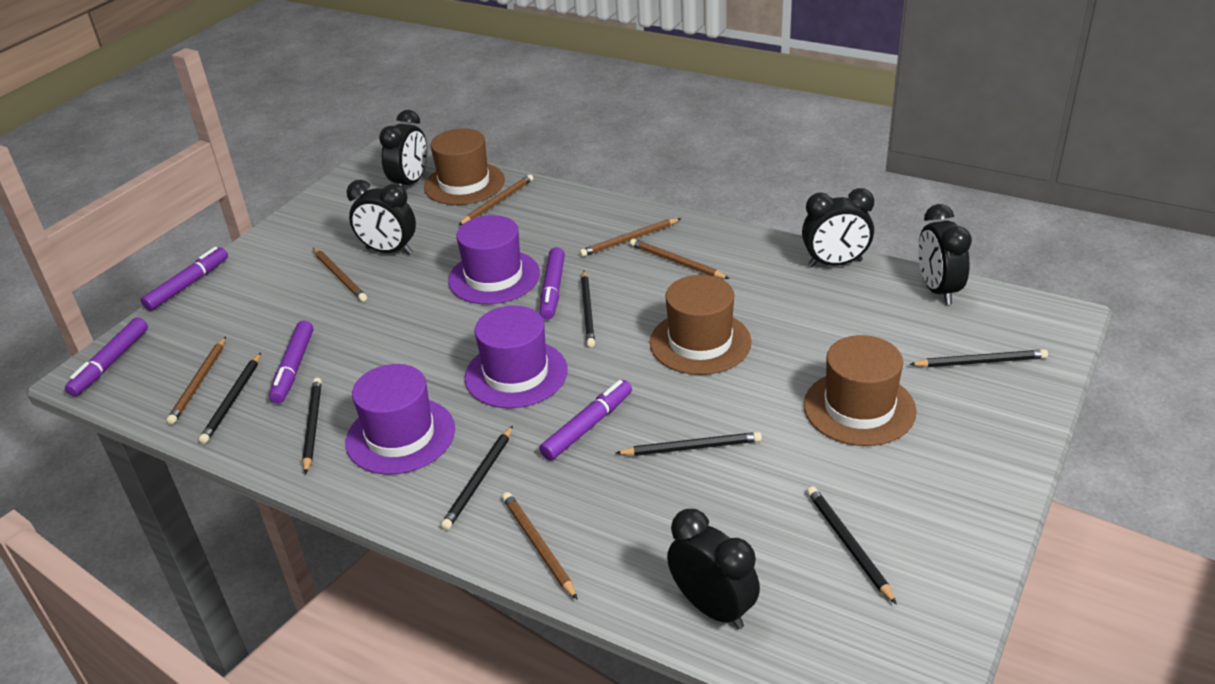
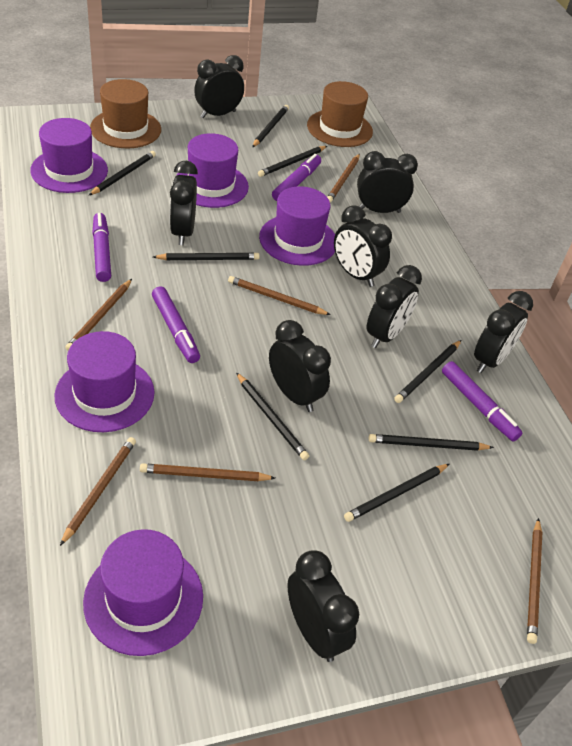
black clock: 5 -> 8
black pencil: 7 -> 8
brown hat: 3 -> 2
purple hat: 3 -> 5
purple marker: 5 -> 4

